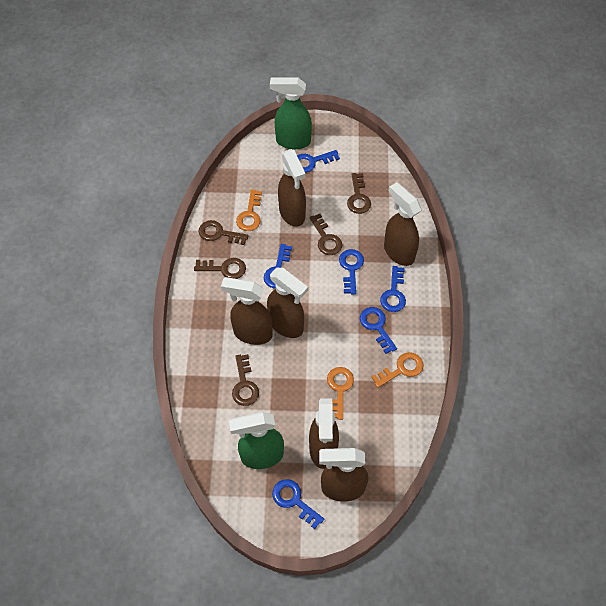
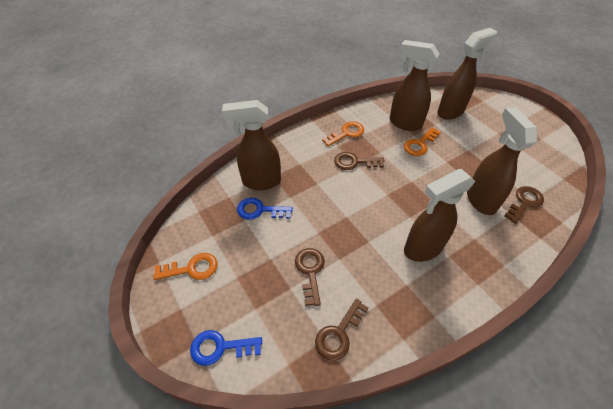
blue key: 6 -> 2
brown key: 5 -> 4
brown spray bottle: 6 -> 5
green spray bottle: 2 -> 0

